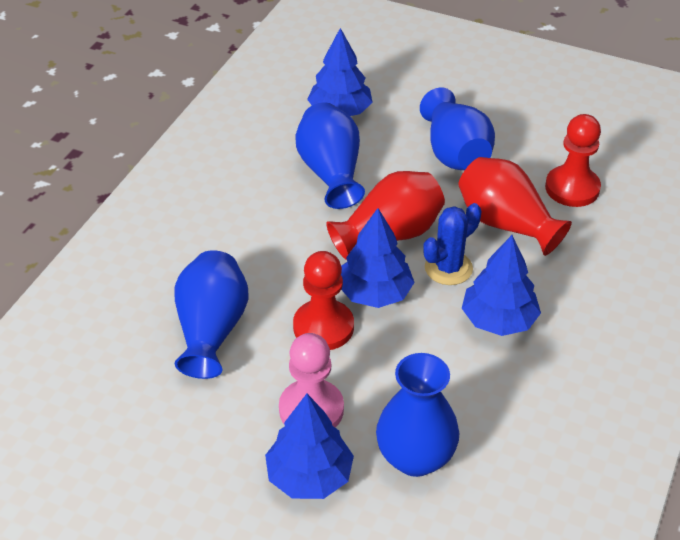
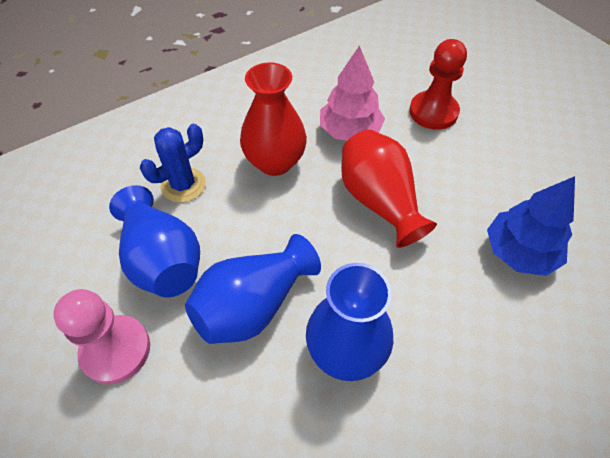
blue tree: 4 -> 1
blue vase: 4 -> 3
pink tree: 0 -> 1
red pawn: 2 -> 1

